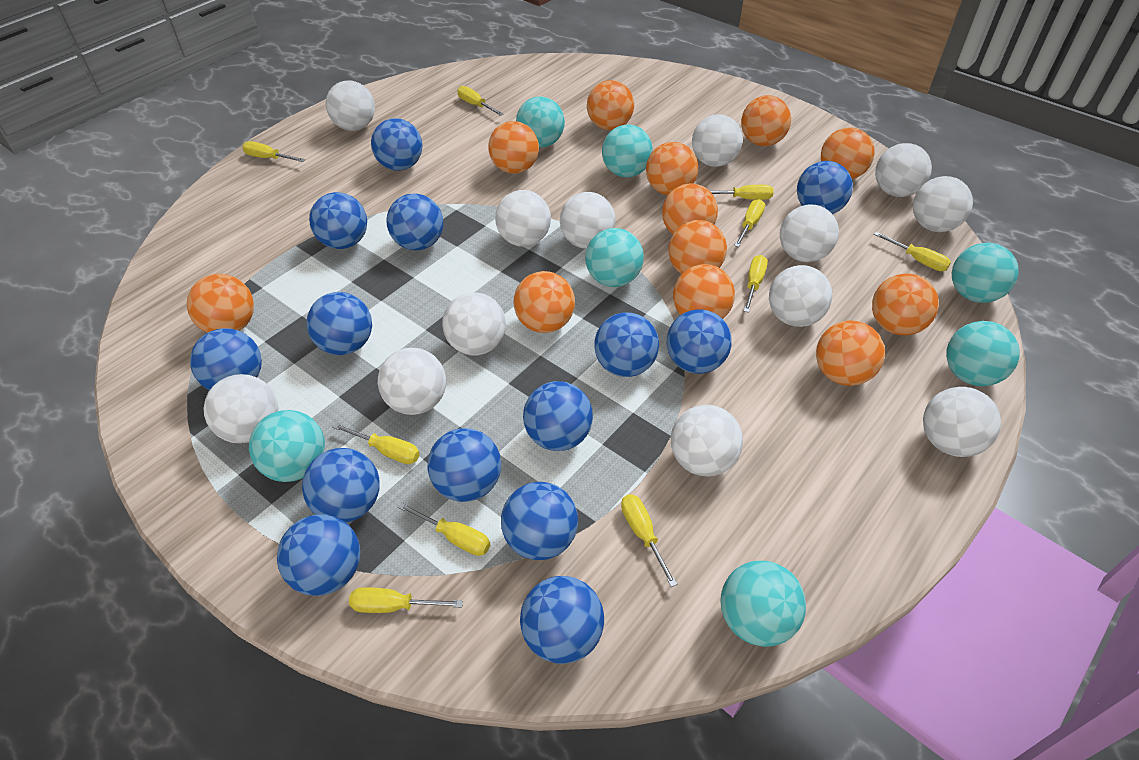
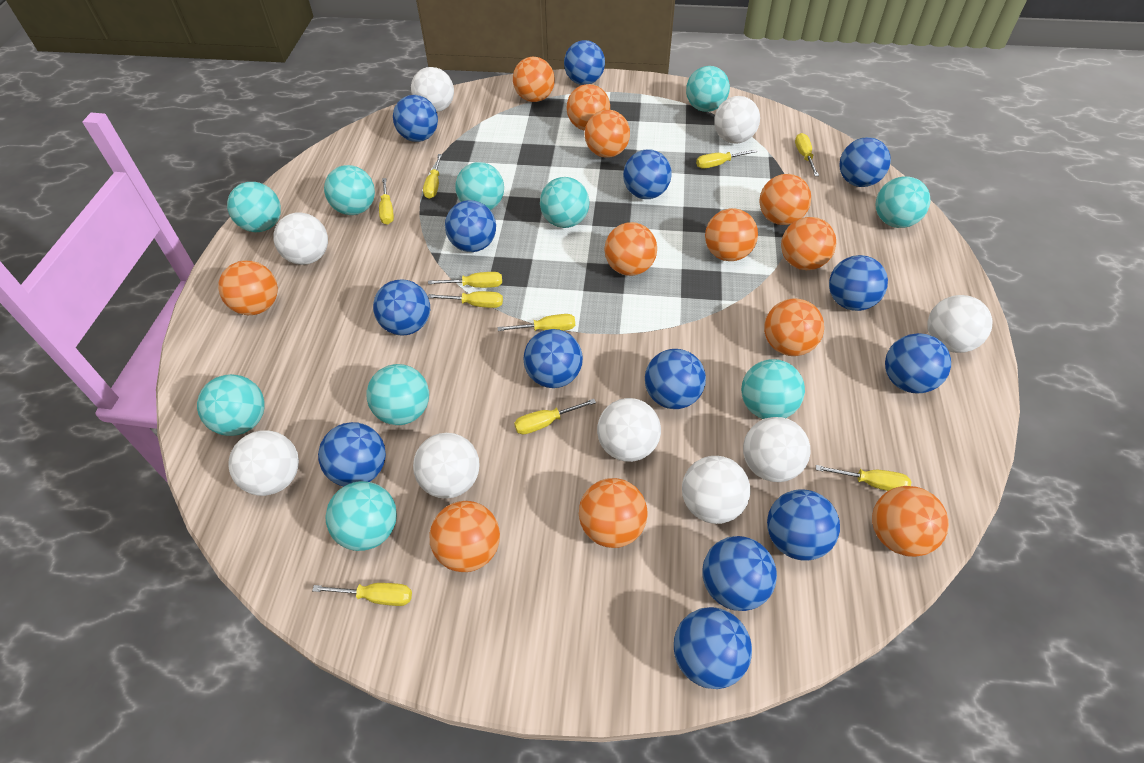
turquoise ball: 7 -> 10
white ball: 13 -> 9

